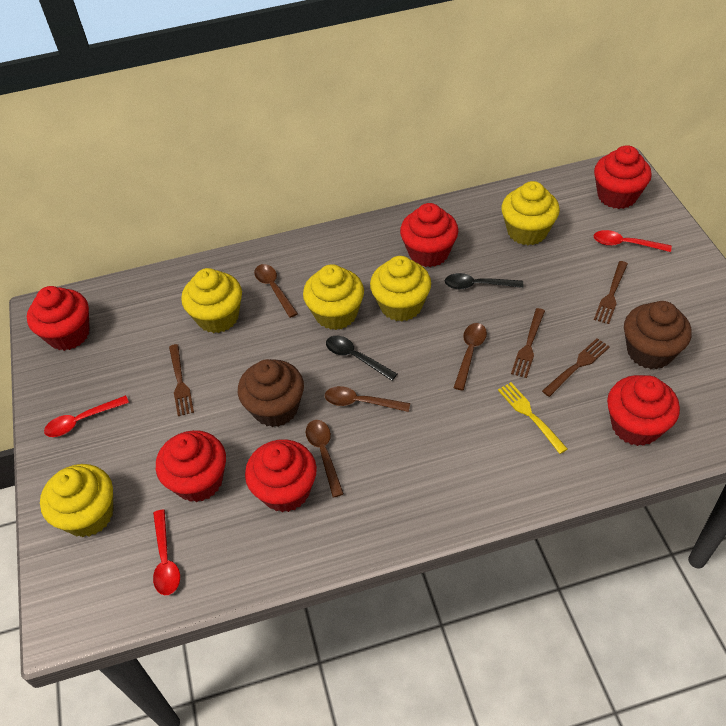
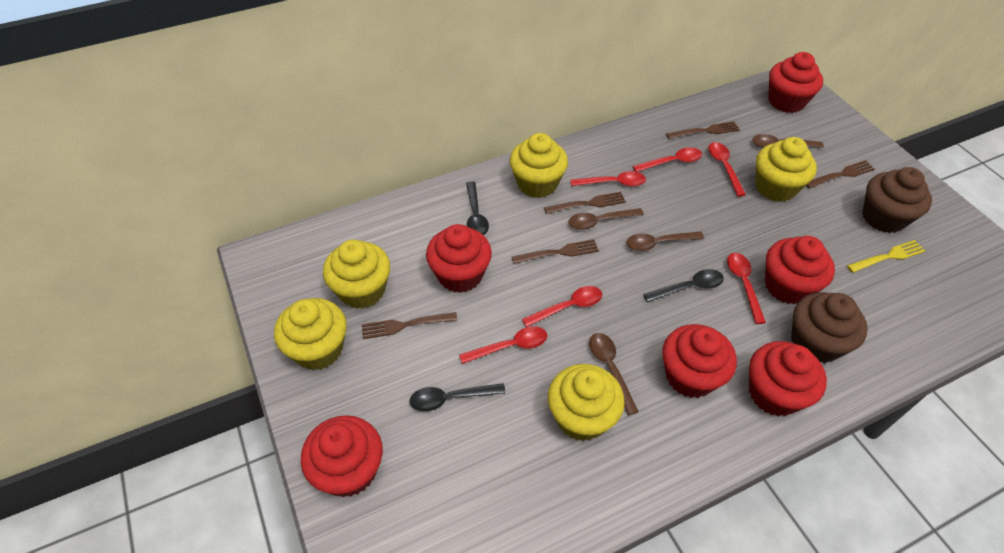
black spoon: 2 -> 3
brown fork: 4 -> 5
red spoon: 3 -> 6

